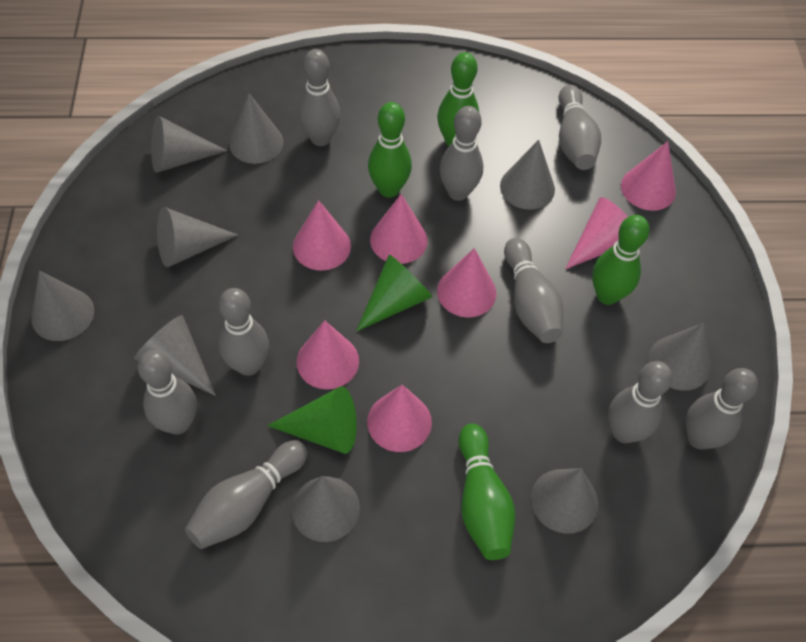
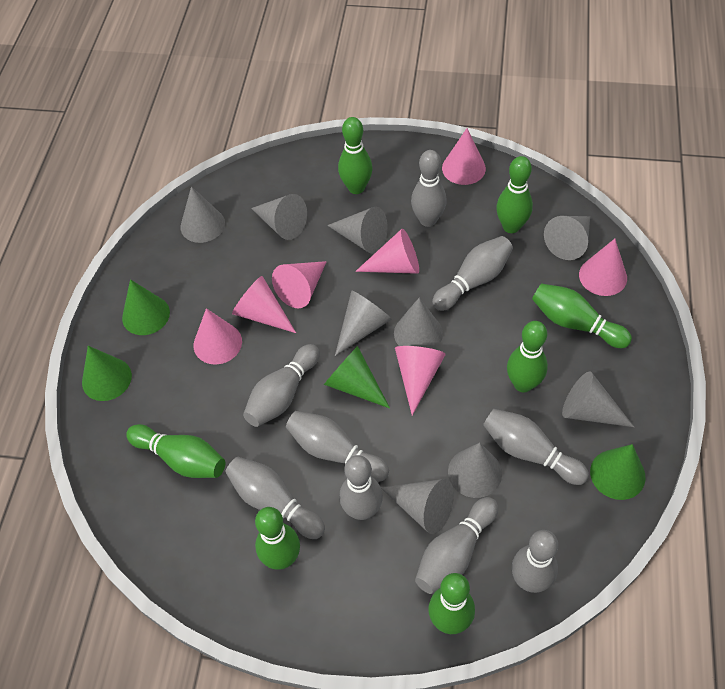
green bowling pin: 4 -> 7
green cone: 2 -> 4

